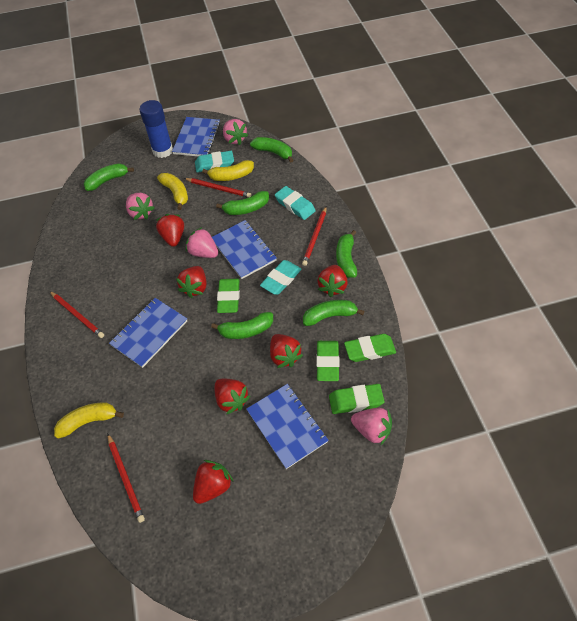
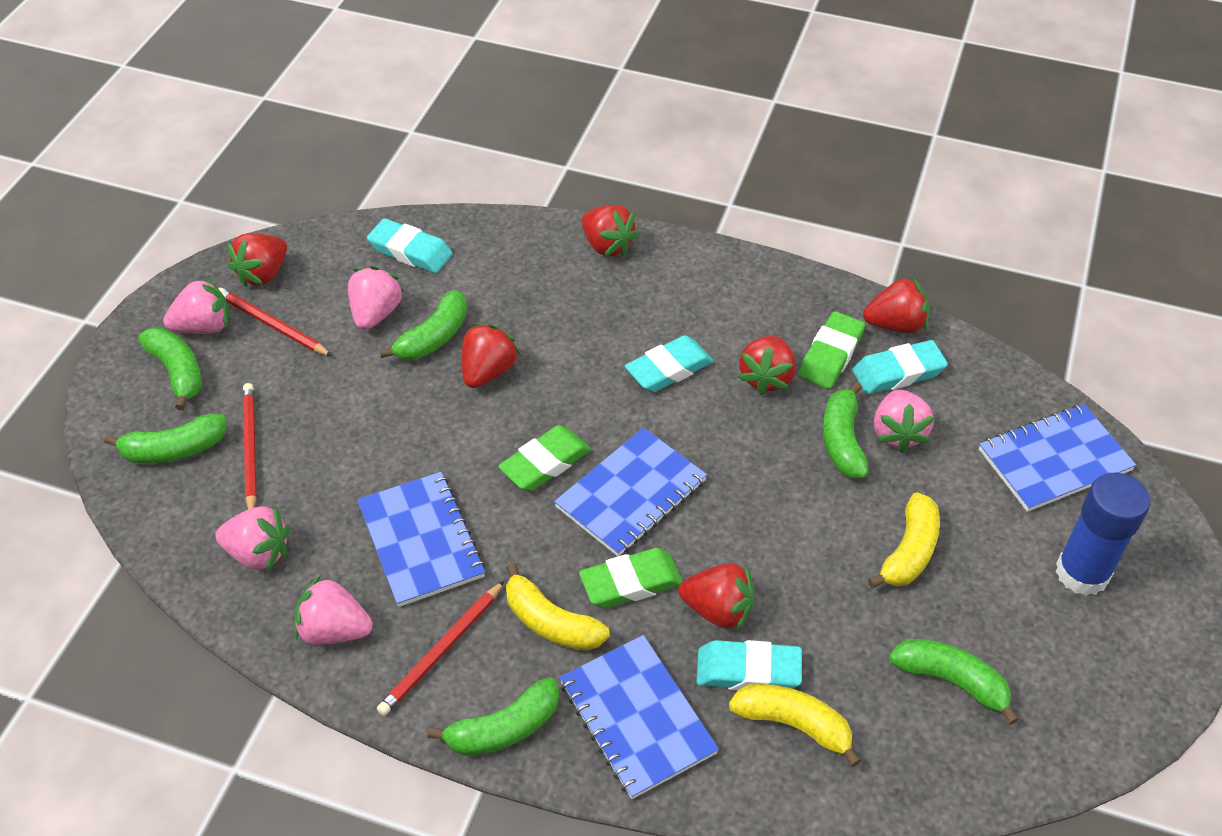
green eraser: 4 -> 3
pink strawberry: 4 -> 5
red pencil: 4 -> 3
turquoise eraser: 3 -> 4

